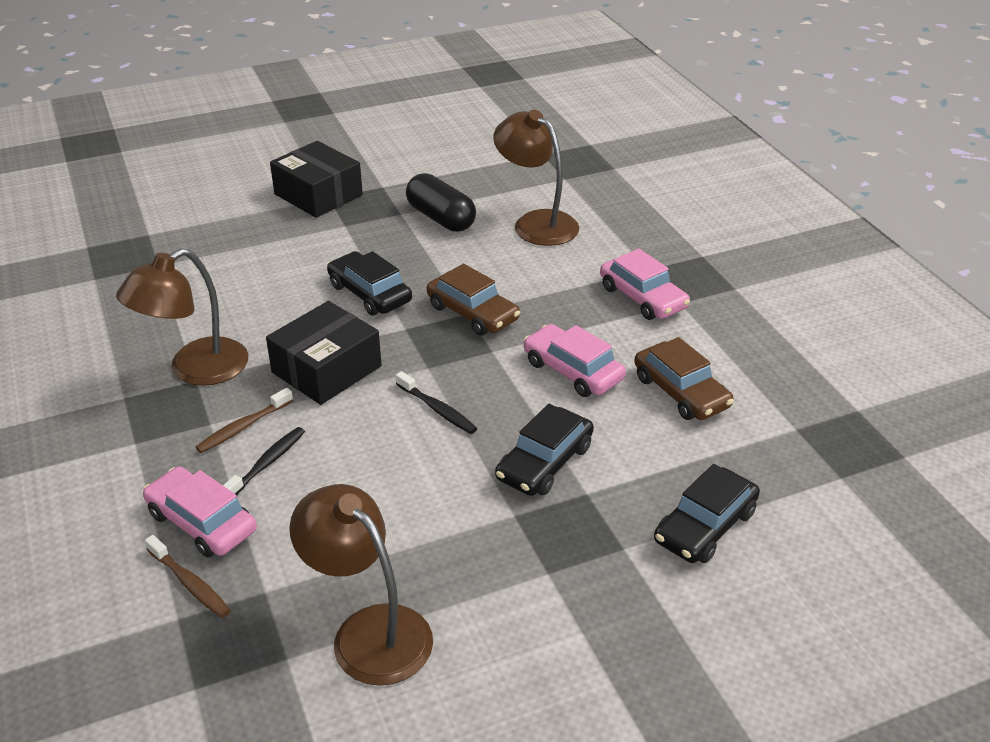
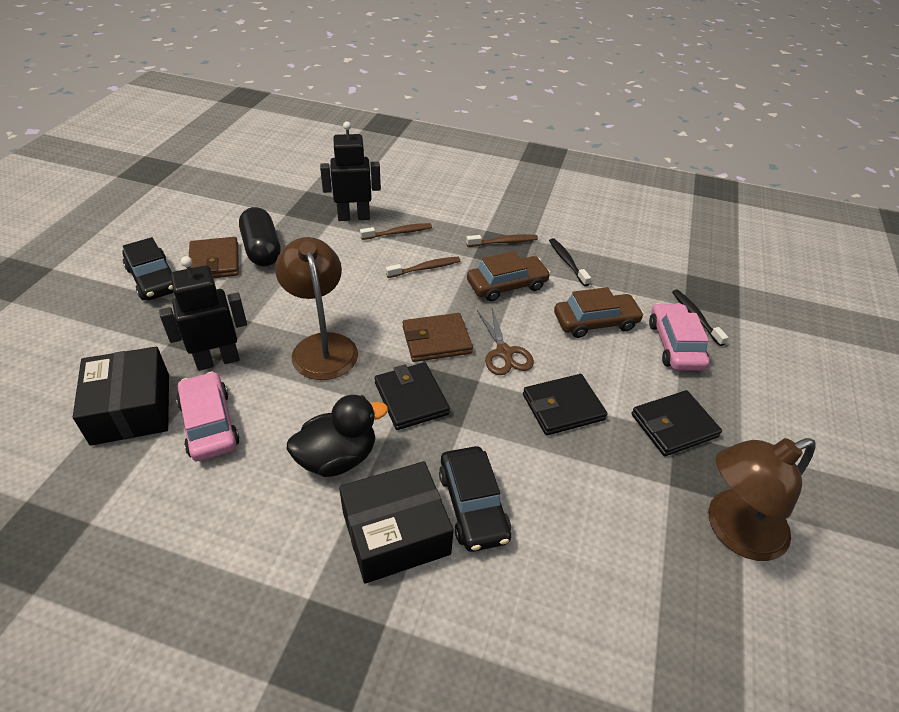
black car: 3 -> 2
black duck: 0 -> 1
black robot: 0 -> 2
black wallet: 0 -> 3
brown lamp: 3 -> 2
brown scissors: 0 -> 1
brown toothbrush: 2 -> 3
brown wallet: 0 -> 2
pink car: 3 -> 2

